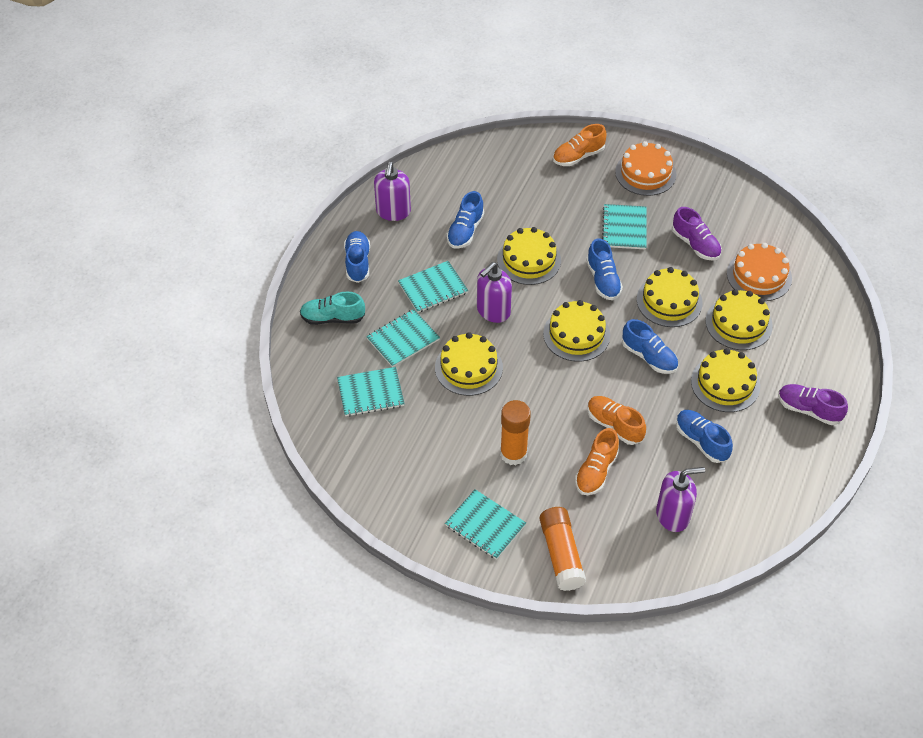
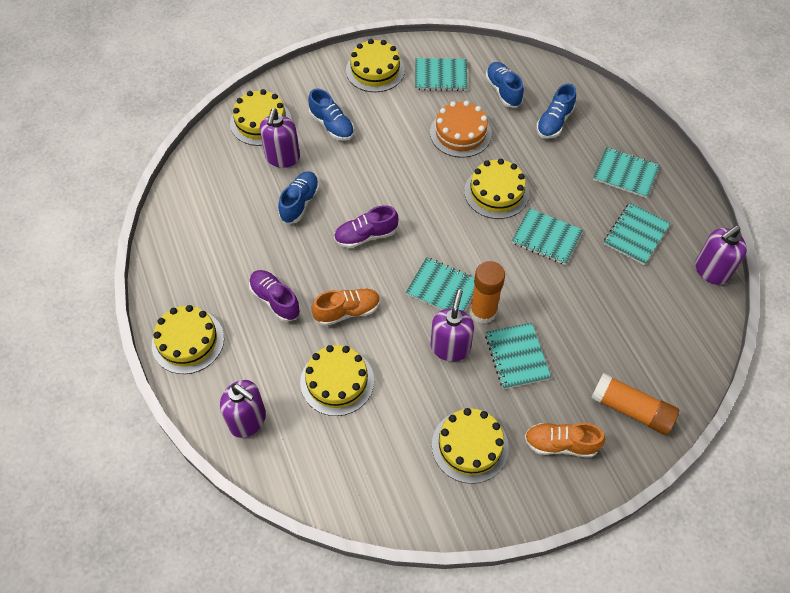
blue shoe: 5 -> 4
orange cake: 2 -> 1
orange shoe: 3 -> 2
purple soap dispenser: 3 -> 4
turquoise notebook: 5 -> 6
turquoise shoe: 1 -> 0

